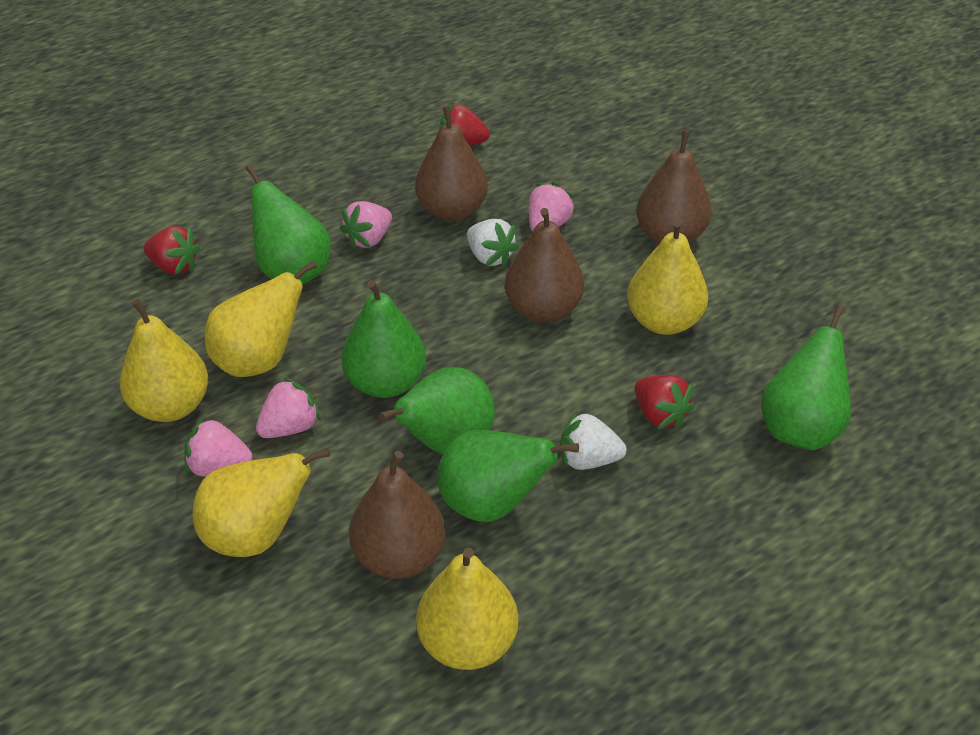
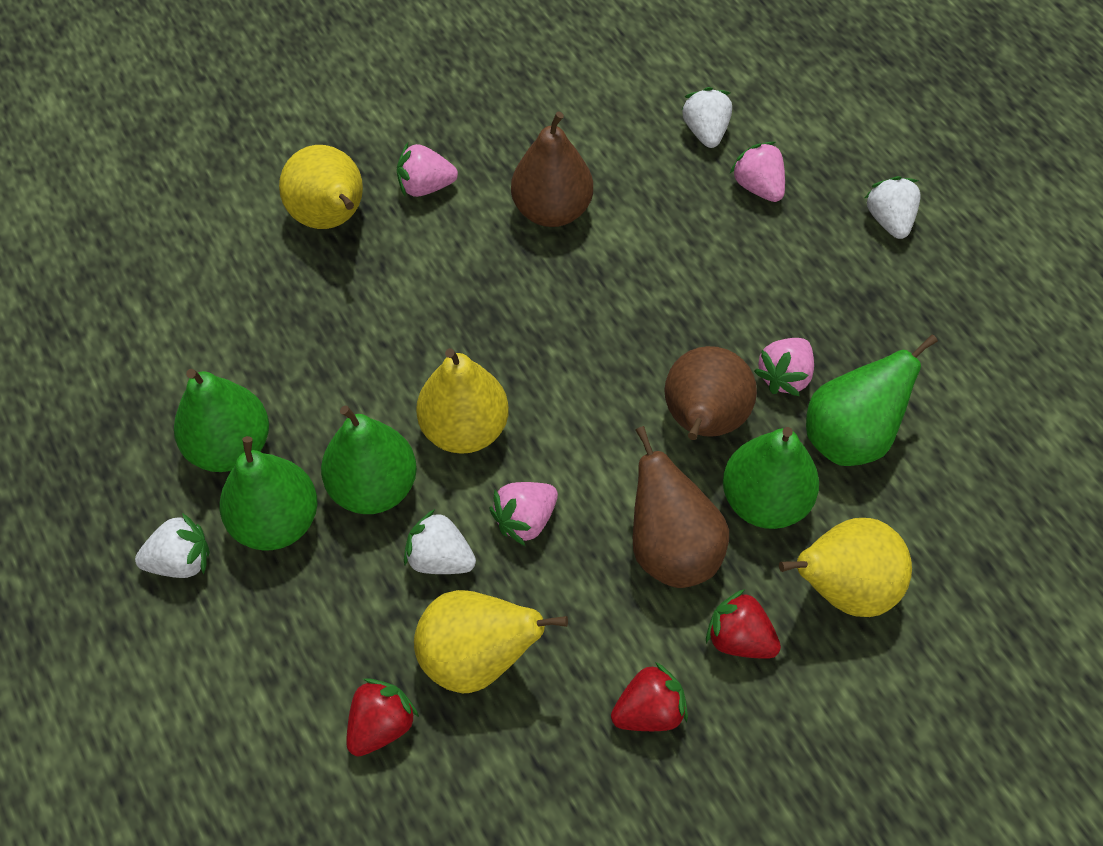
brown pear: 4 -> 3
white strawberry: 2 -> 4
yellow pear: 5 -> 4

